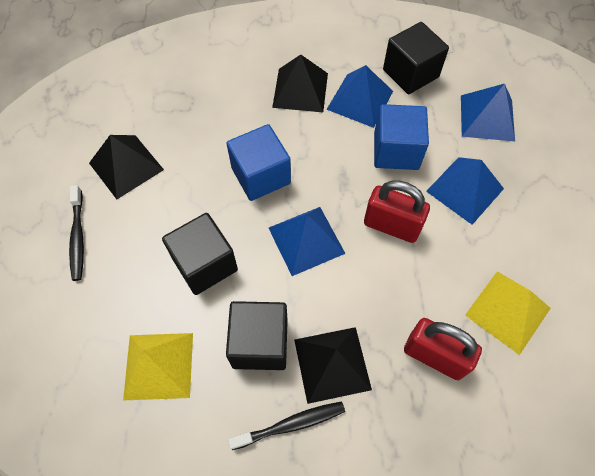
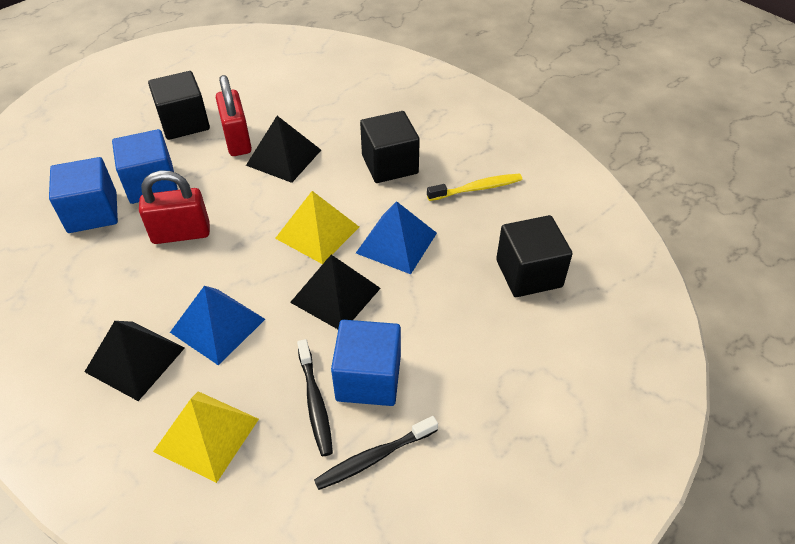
blue cube: 2 -> 3
blue pyramid: 4 -> 2
yellow toothbrush: 0 -> 1

